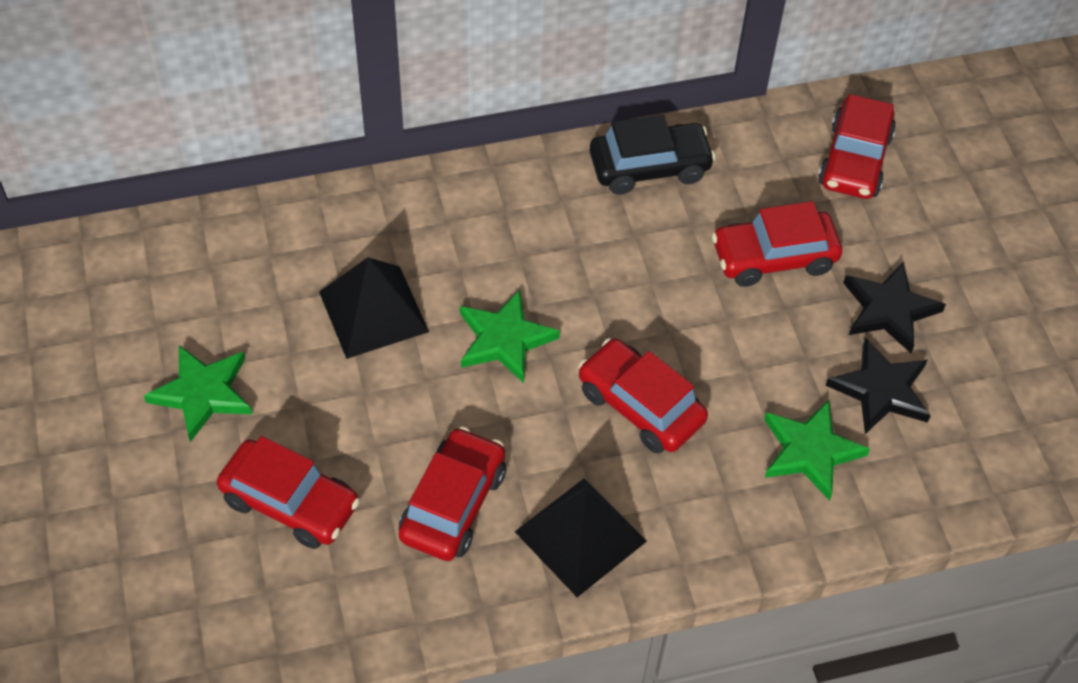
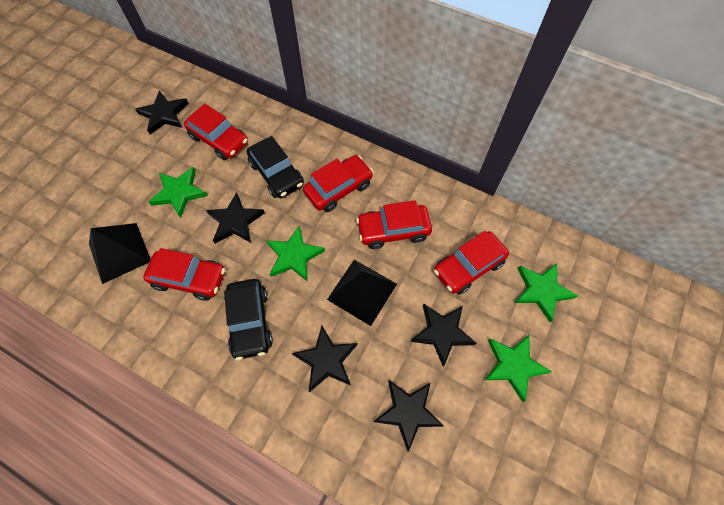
black car: 1 -> 2
black star: 2 -> 5
green star: 3 -> 4

